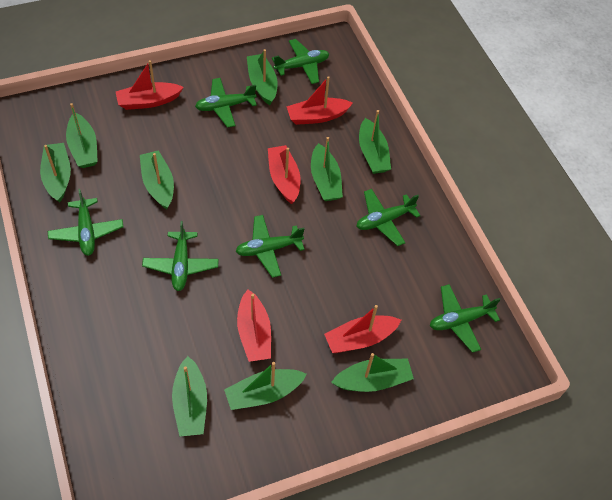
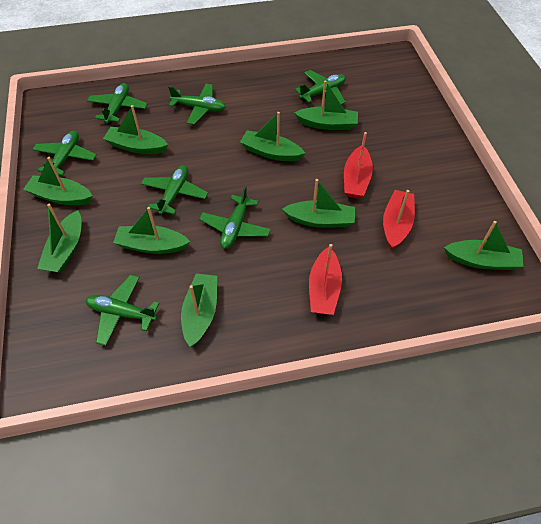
red boat: 5 -> 3

